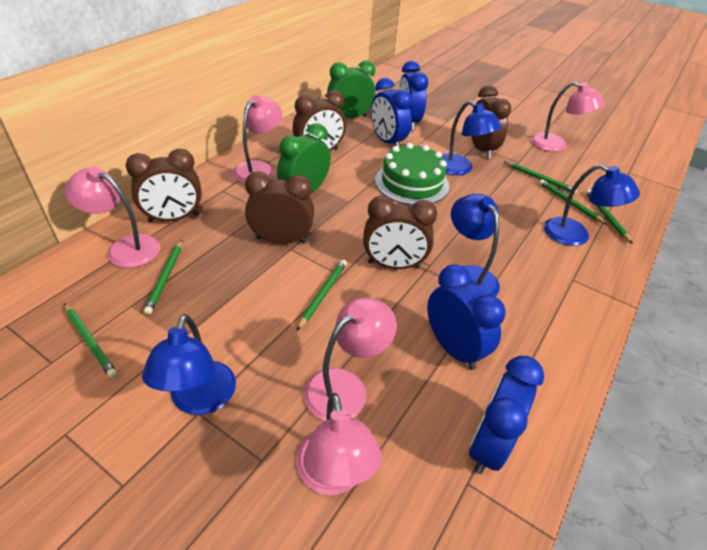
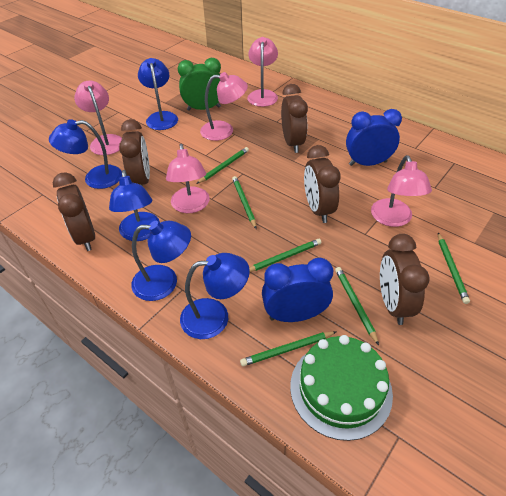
blue clock: 4 -> 2
blue lamp: 4 -> 5
green clock: 2 -> 1

